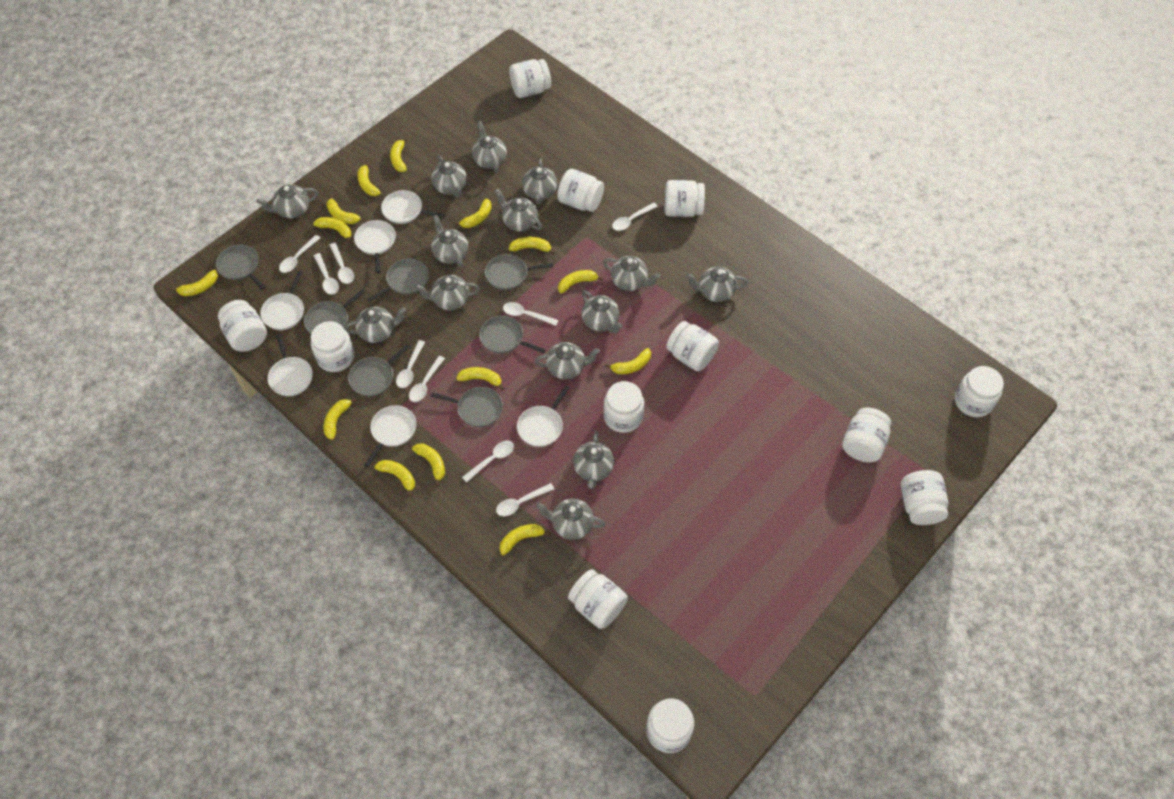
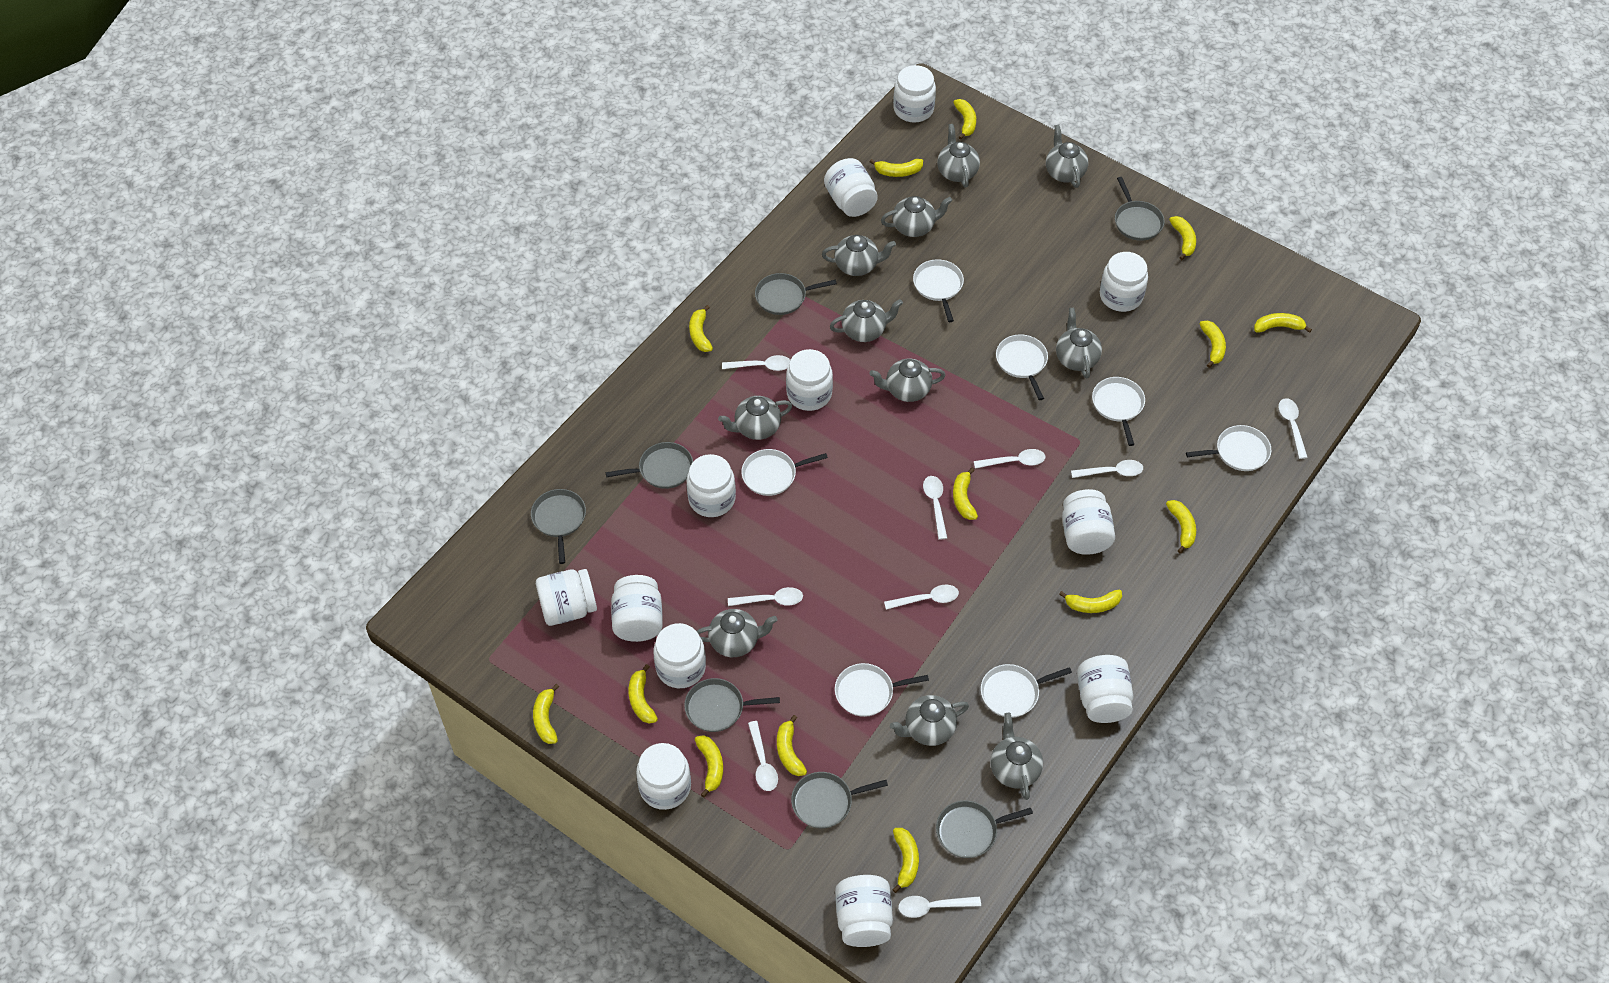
grey teapot: 14 -> 11
white pan: 6 -> 7

